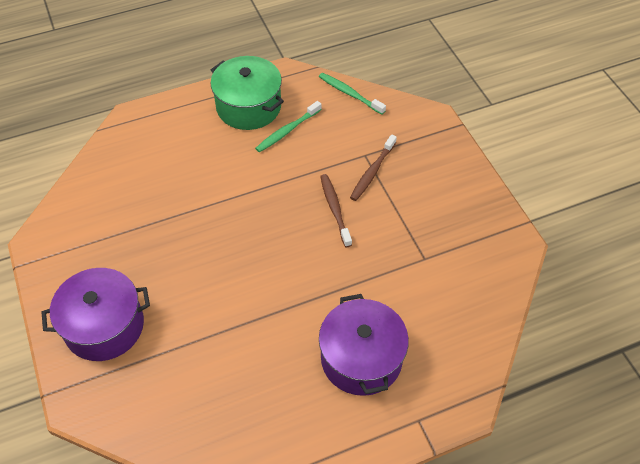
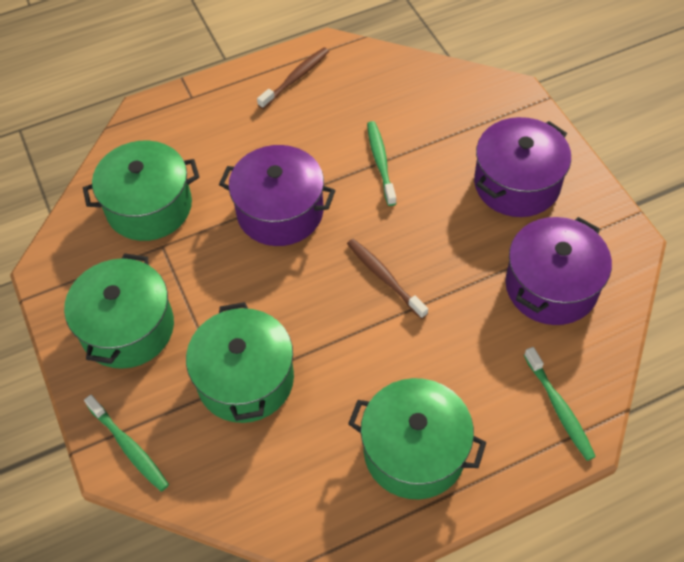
green pot: 1 -> 4
green toothbrush: 2 -> 3
purple pot: 2 -> 3

